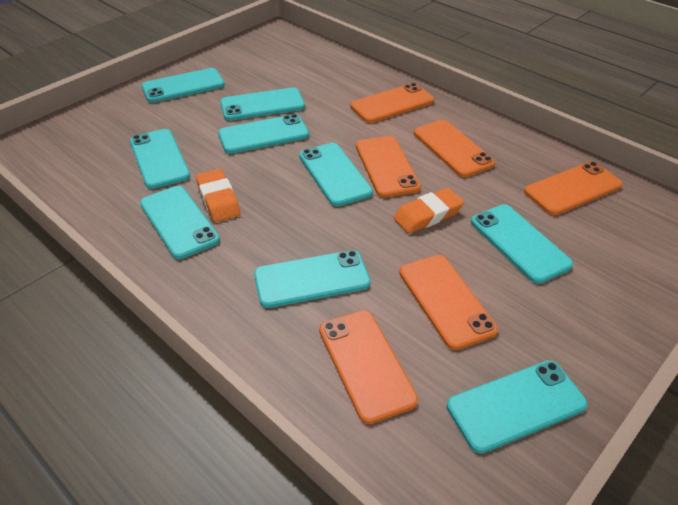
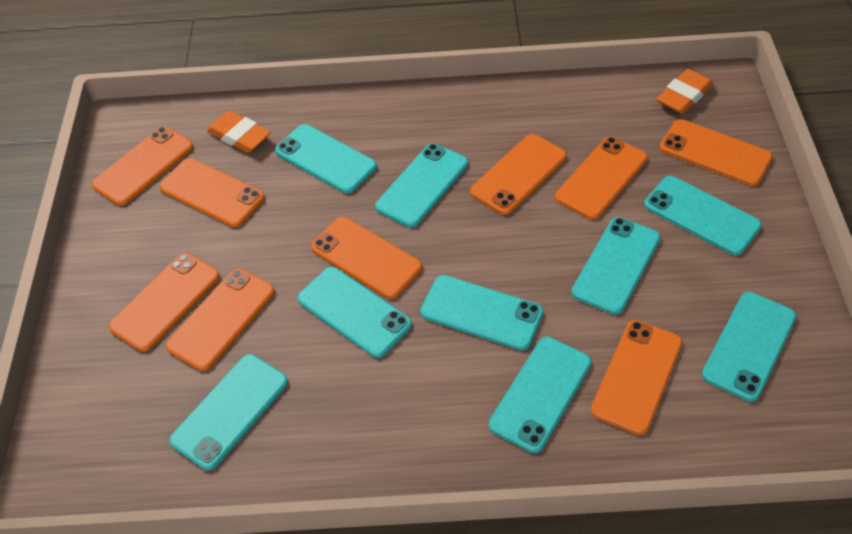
orange phone: 6 -> 9

